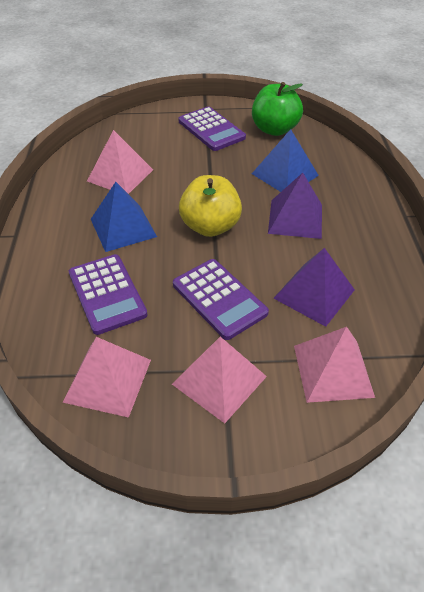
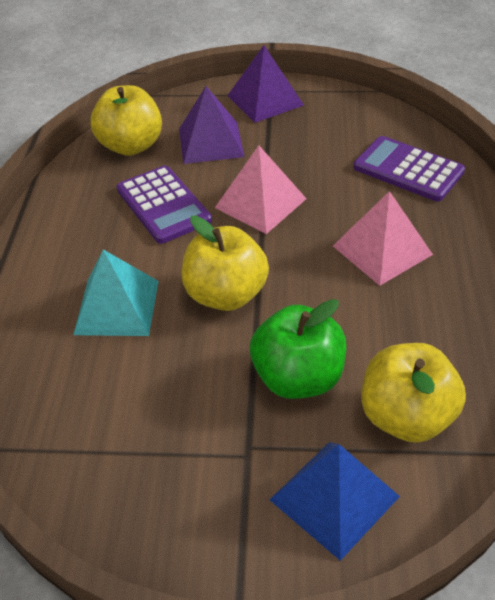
blue pyramid: 2 -> 1
pink pyramid: 4 -> 2
purple calculator: 3 -> 2
turquoise pyramid: 0 -> 1
yellow apple: 1 -> 3

